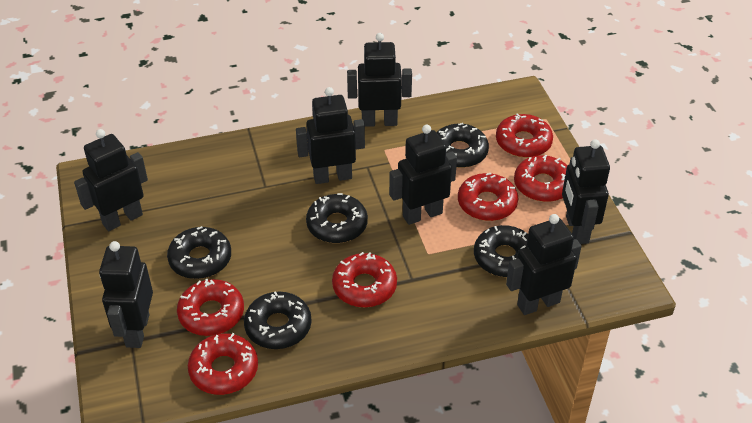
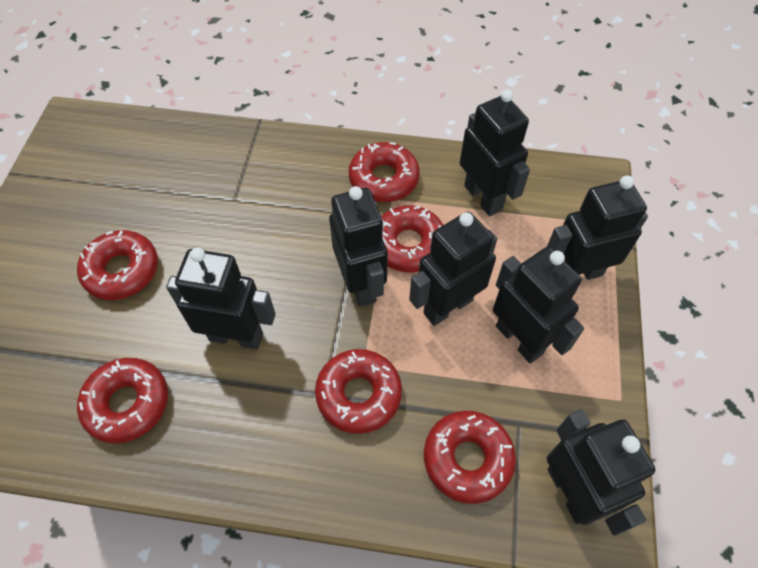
black donut: 5 -> 0

